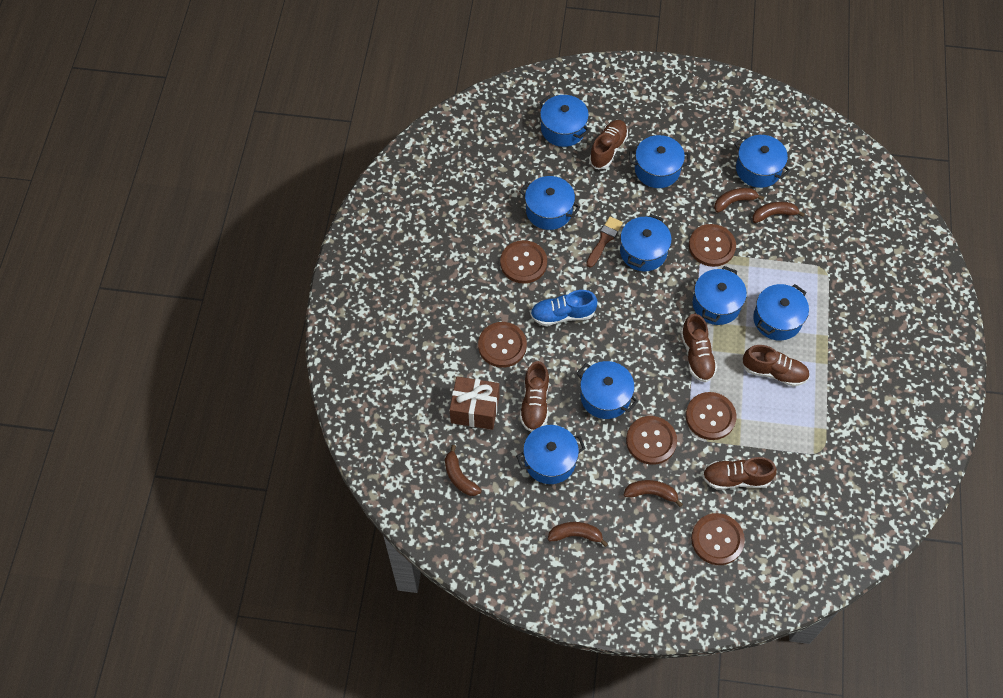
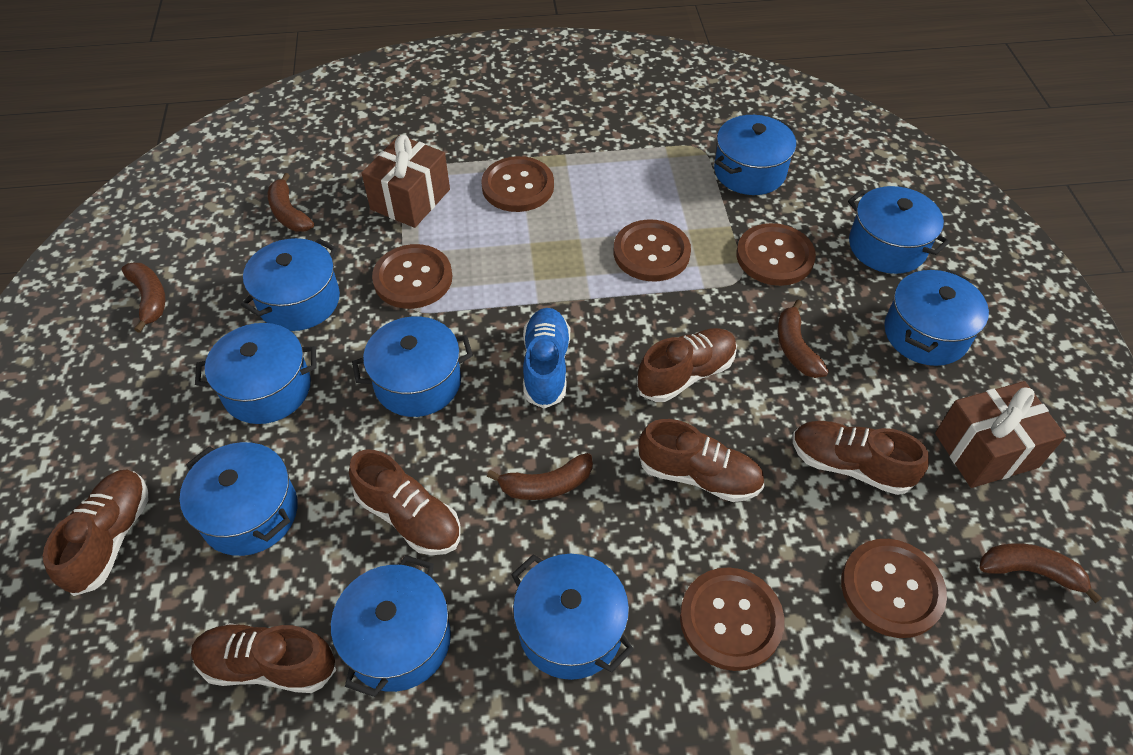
brown brush: 1 -> 0
brown gift: 1 -> 2
brown shoe: 5 -> 6

